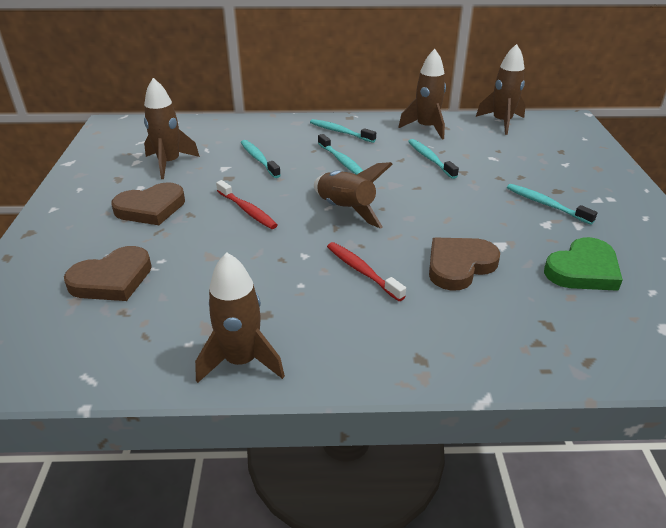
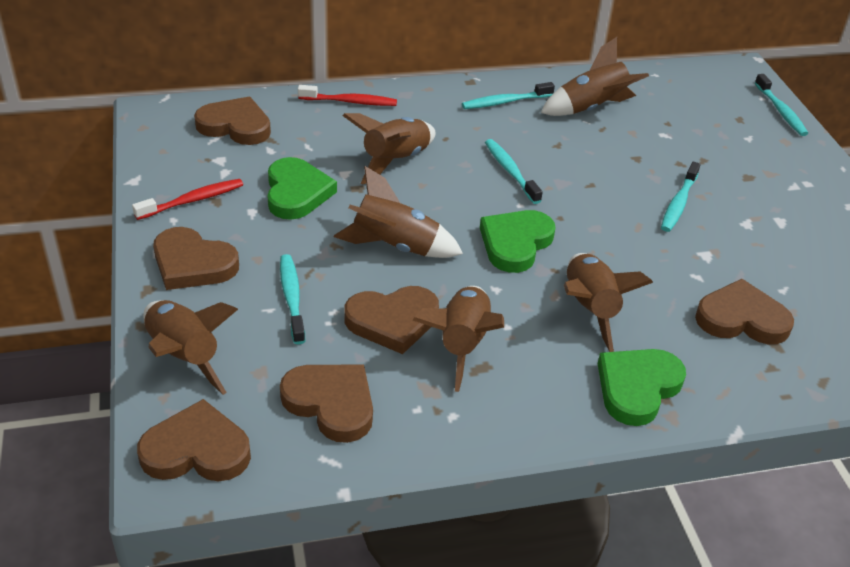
brown heart: 3 -> 6
brown rocket: 5 -> 6
green heart: 1 -> 3

